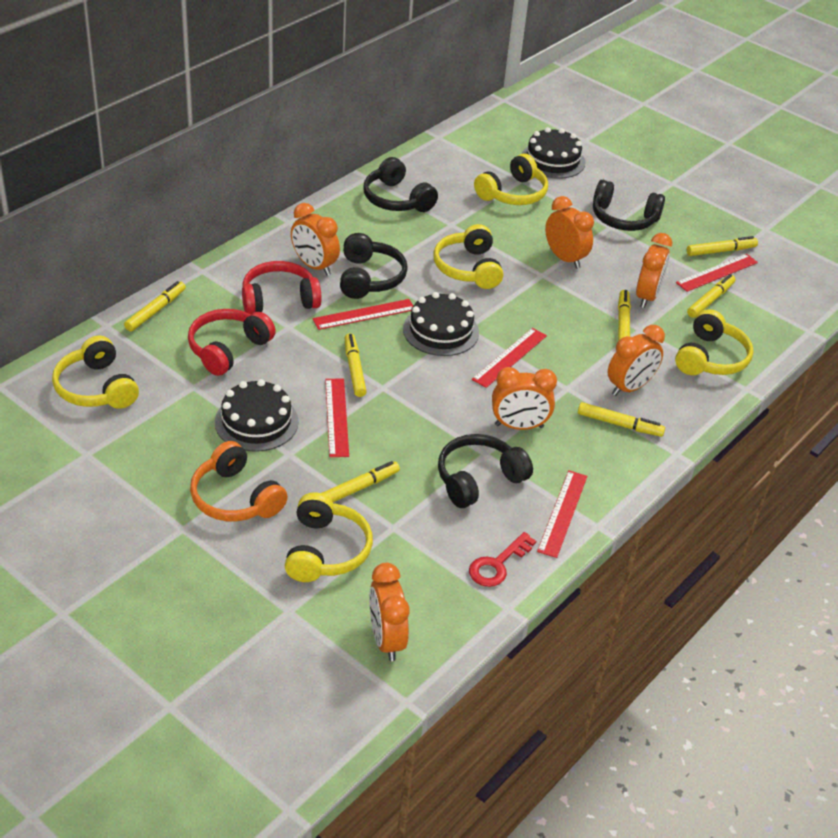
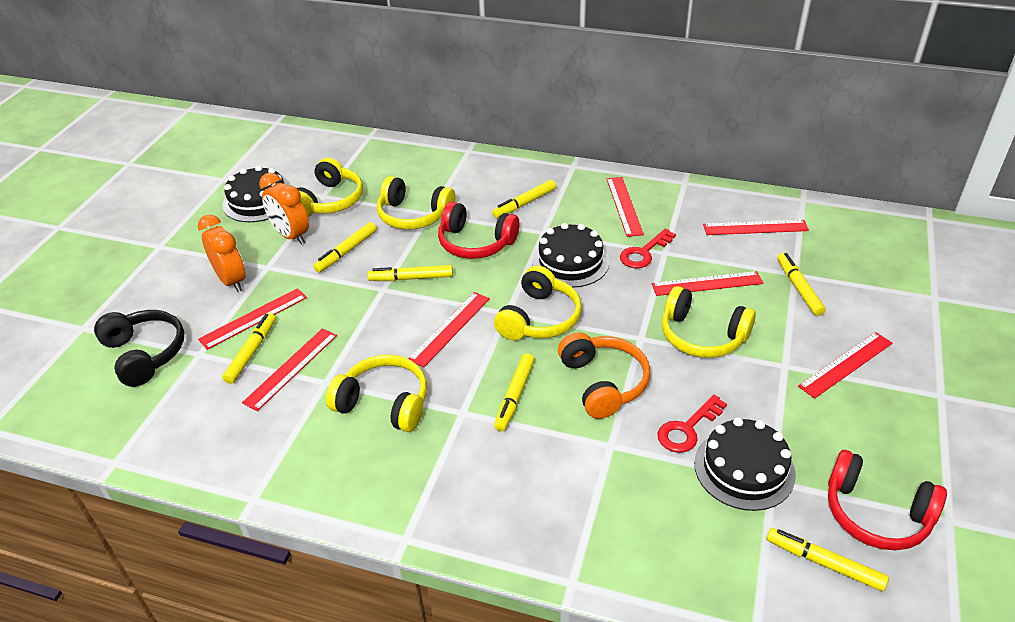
black headphones: 4 -> 1
orange clock: 6 -> 2
red key: 1 -> 2
red ruler: 5 -> 7

